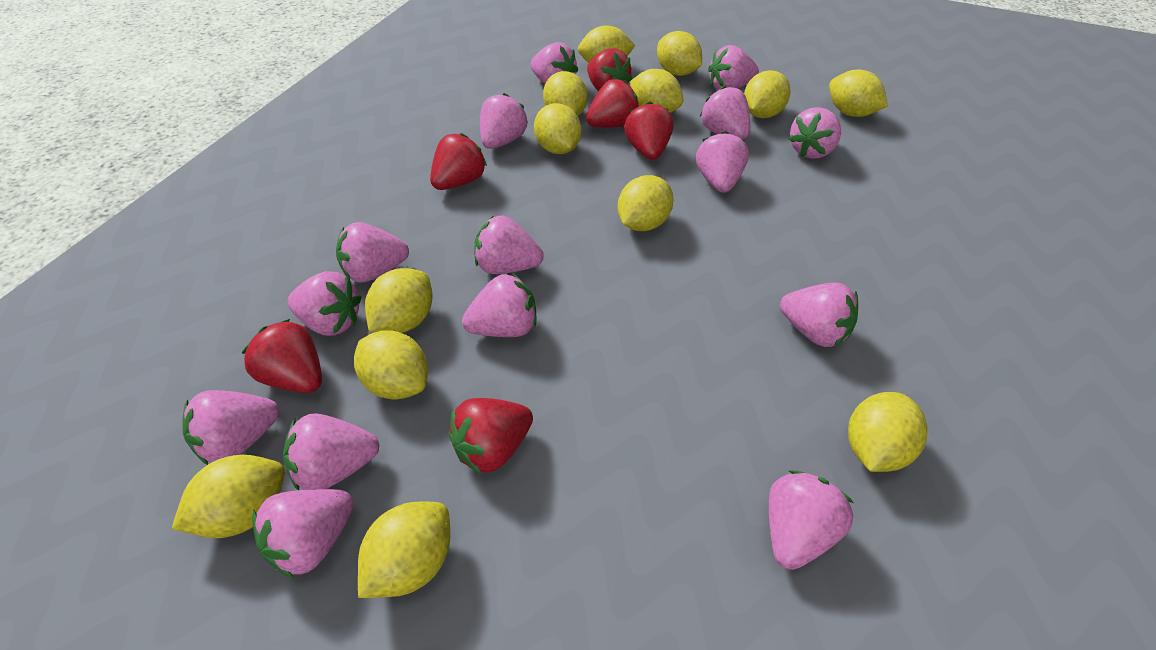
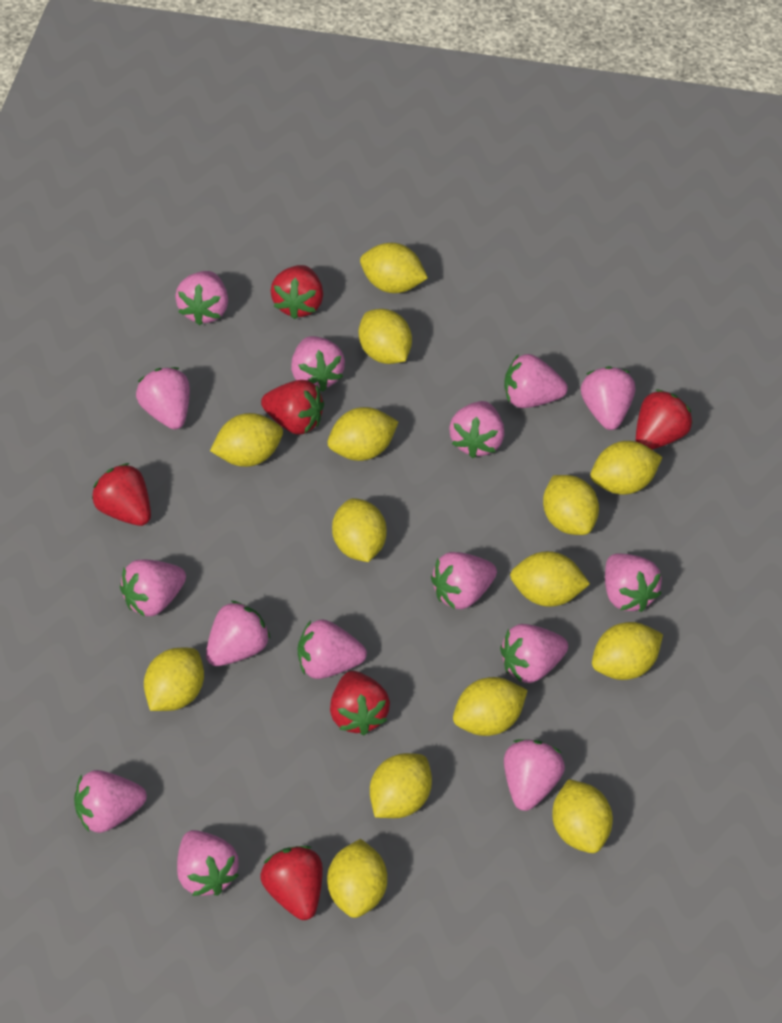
yellow lemon: 13 -> 14

